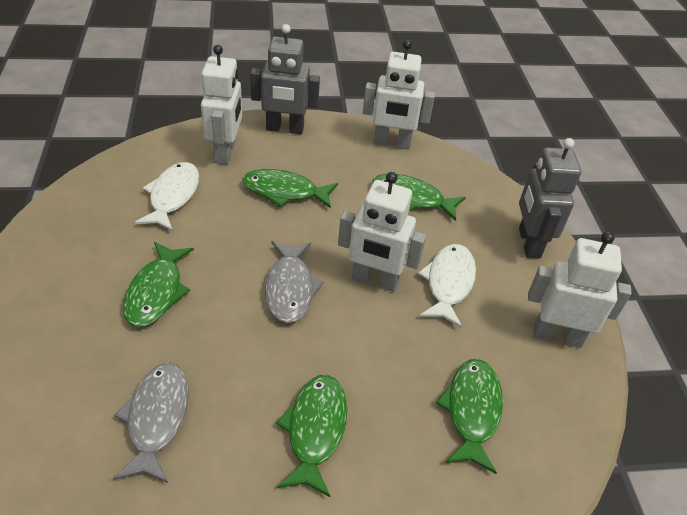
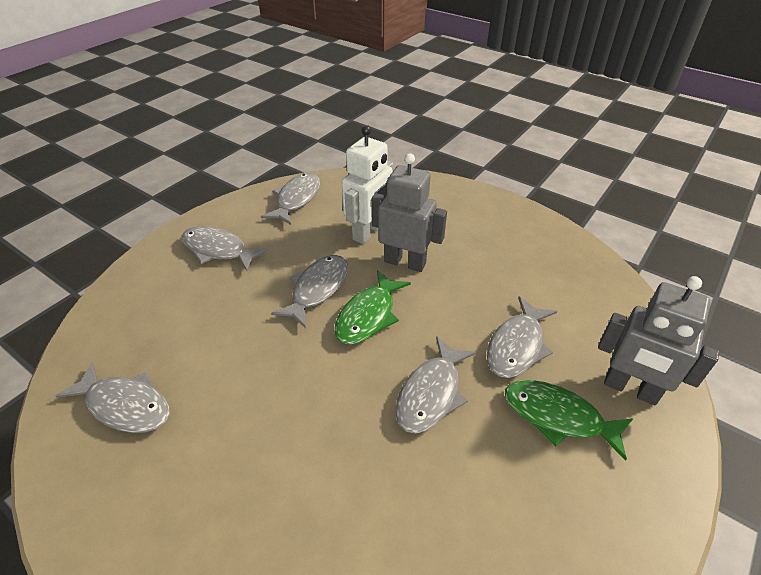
green fish: 5 -> 2
grey fish: 2 -> 6
white fish: 2 -> 0
white robot: 4 -> 1

